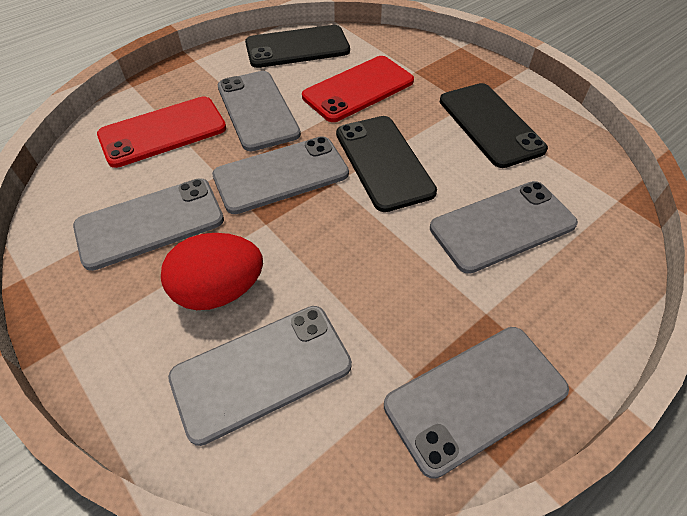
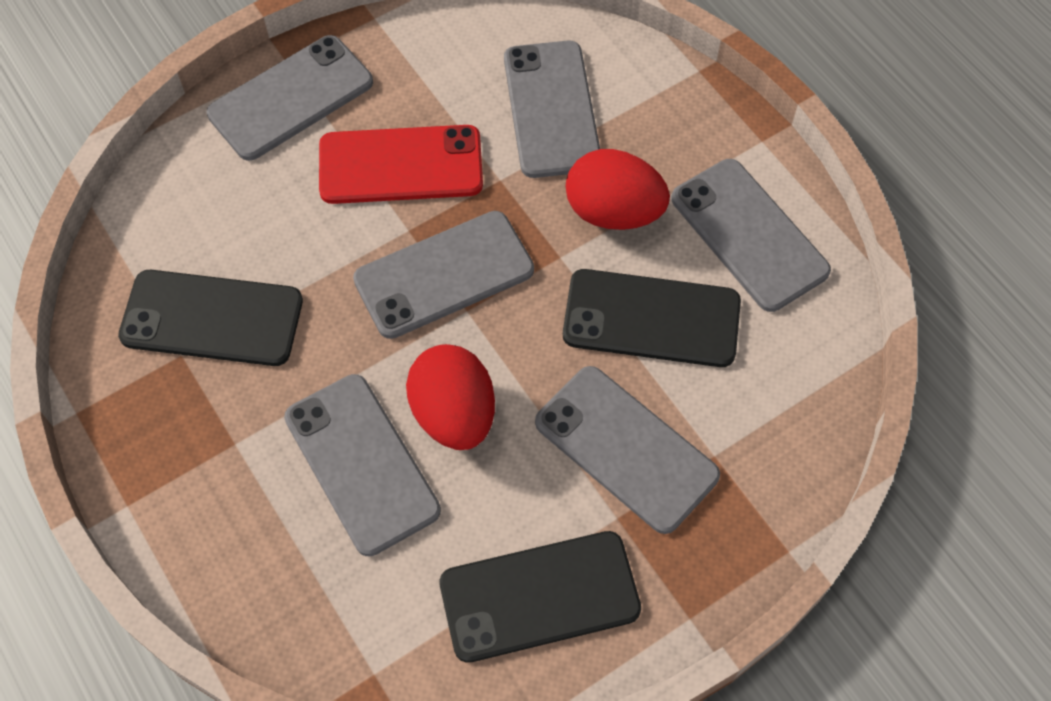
red egg: 1 -> 2
red phone: 2 -> 1

